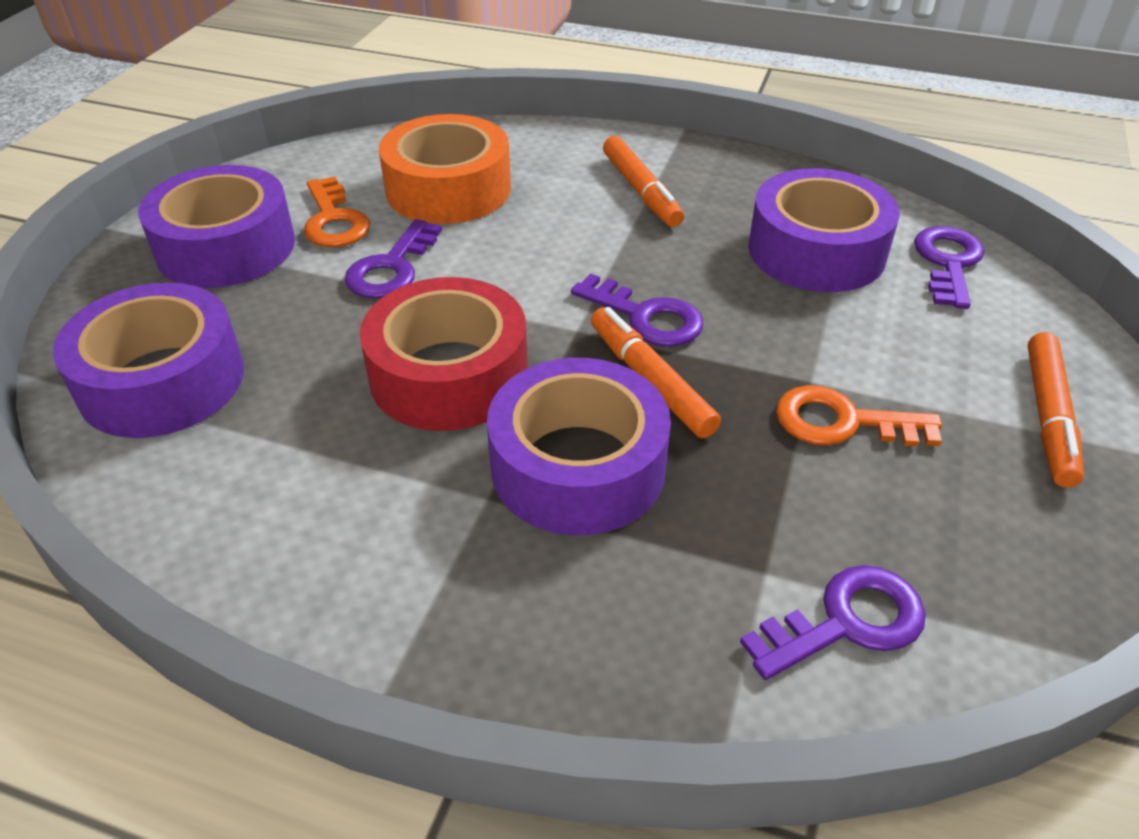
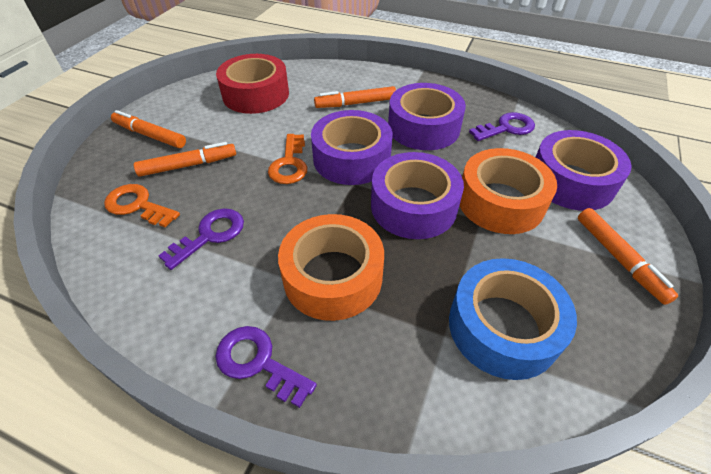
blue tape: 0 -> 1
orange marker: 3 -> 4
orange tape: 1 -> 2
purple key: 4 -> 3

